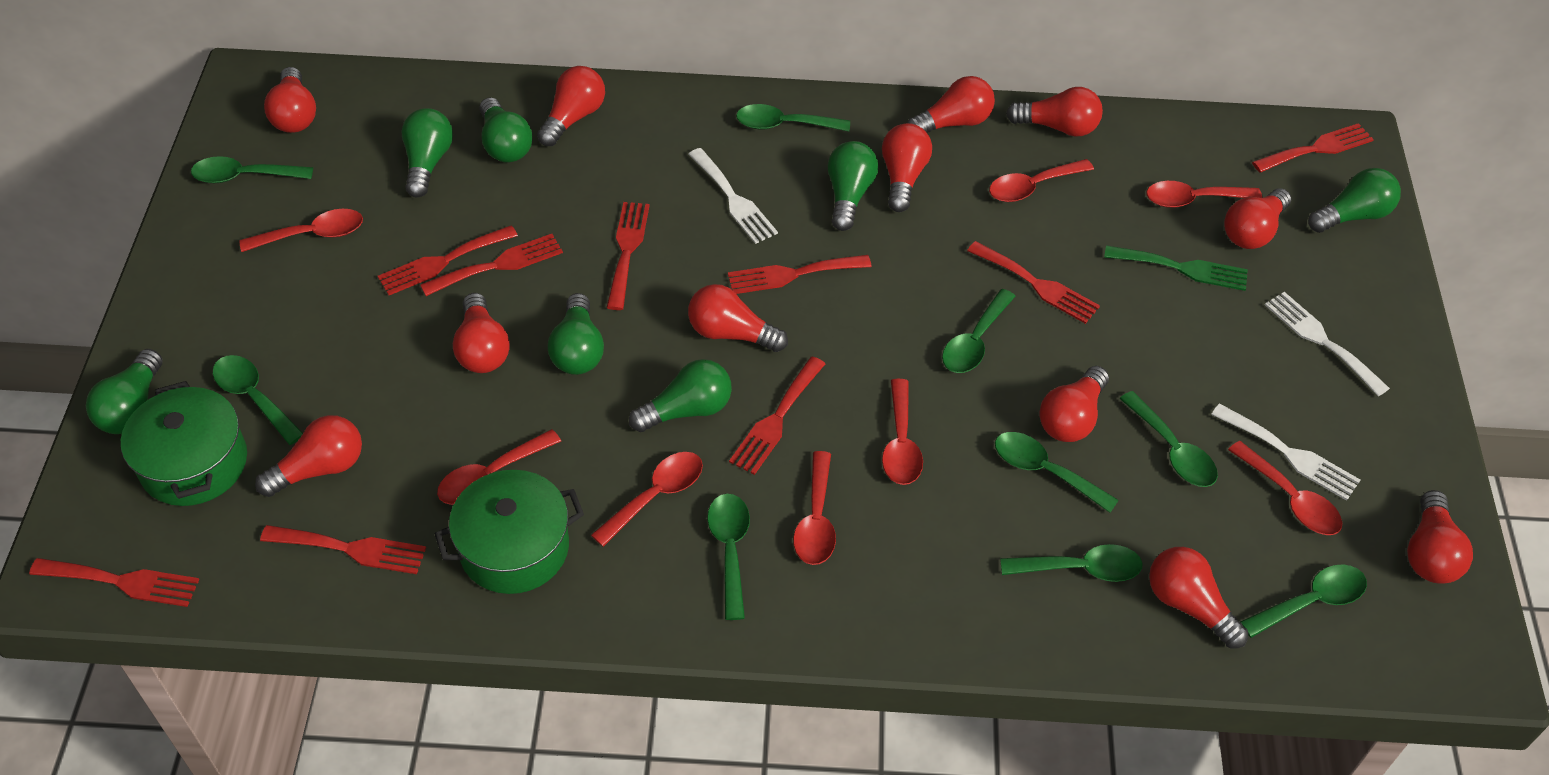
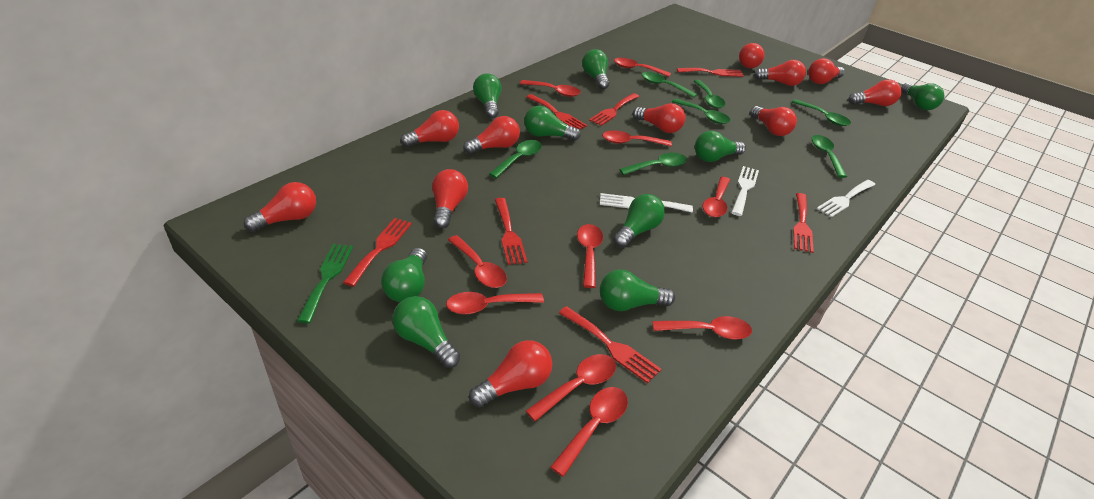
green light bulb: 7 -> 9
green pot: 2 -> 0
green spoon: 9 -> 7
red fork: 9 -> 7
red light bulb: 12 -> 11
red spoon: 8 -> 10

